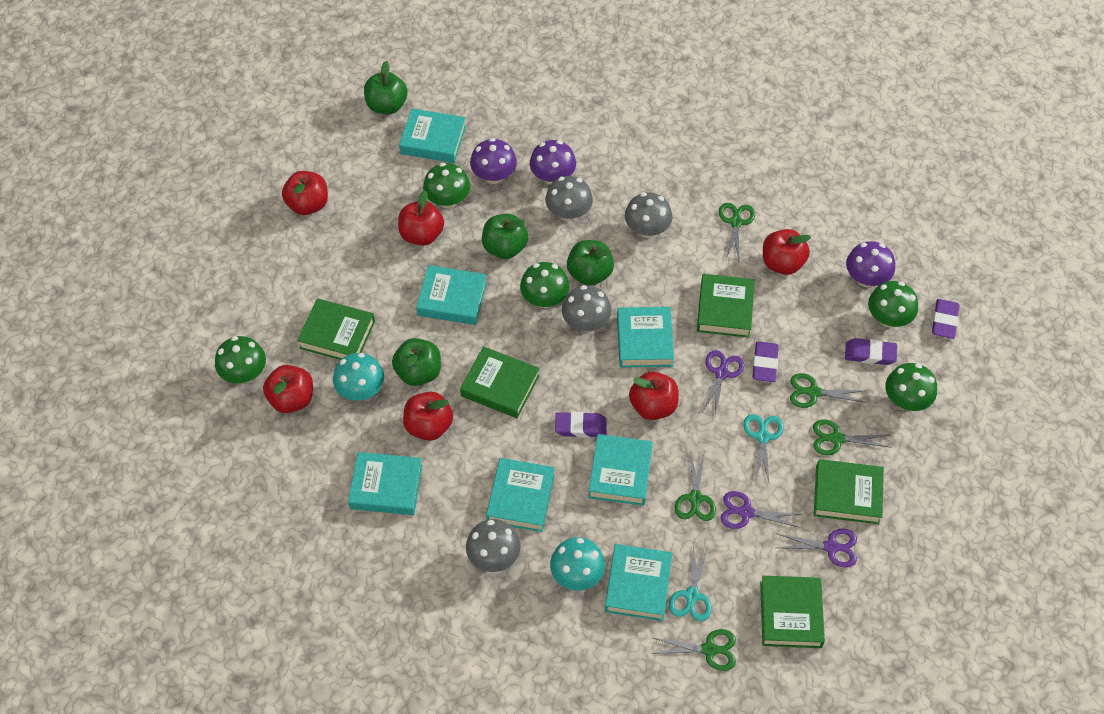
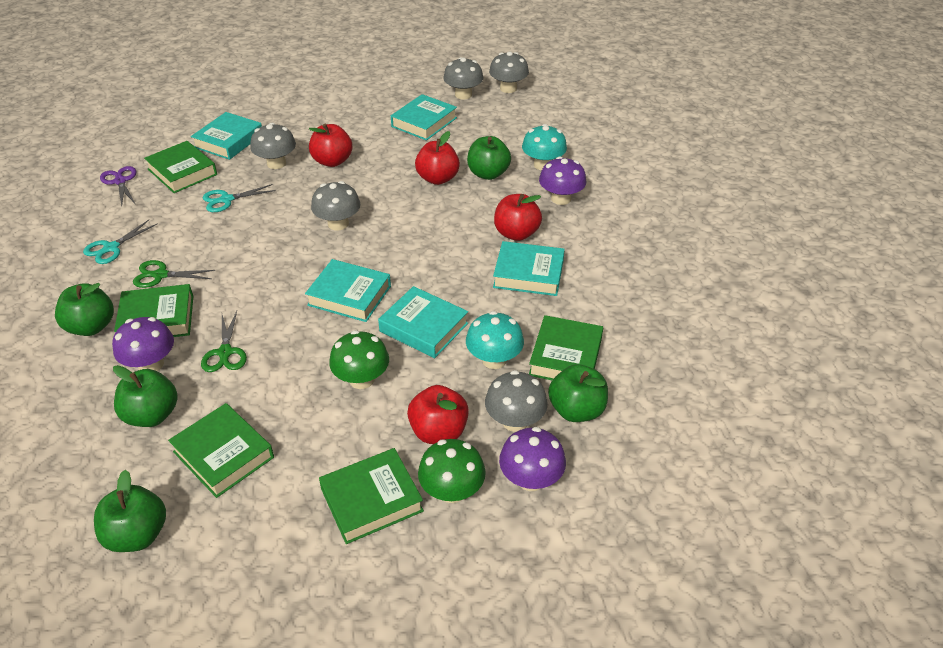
green apple: 4 -> 5
green mushroom: 5 -> 2
green scissors: 5 -> 2
grey mushroom: 4 -> 5
purple eraser: 4 -> 0
purple scissors: 3 -> 1
red apple: 6 -> 4
turquoise book: 7 -> 5

